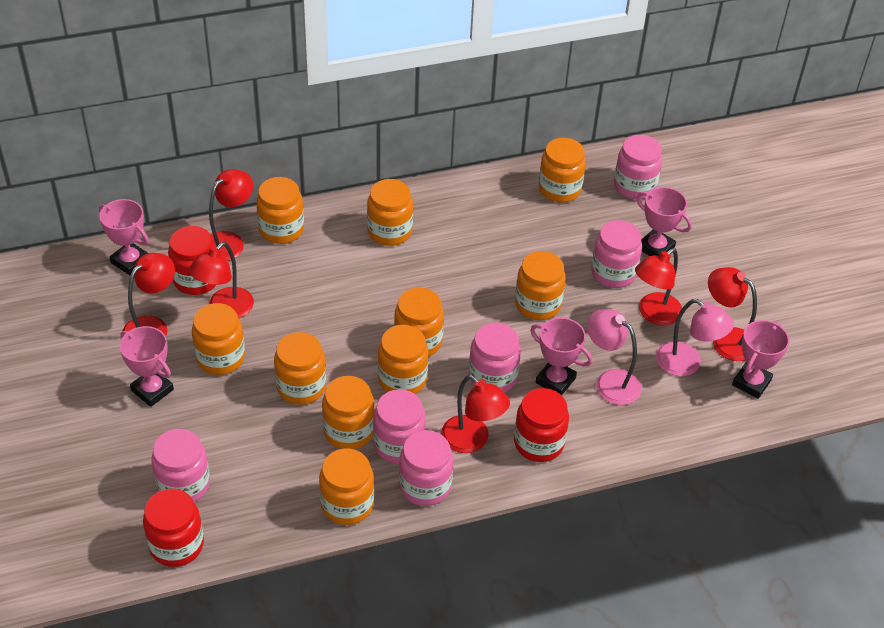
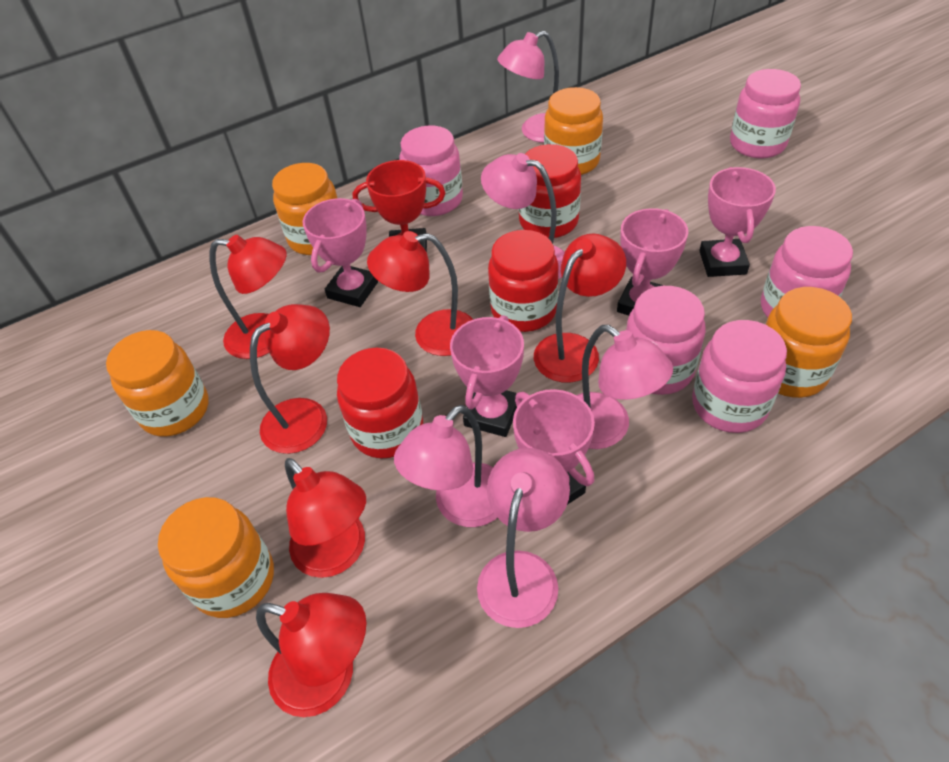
orange jar: 10 -> 5
pink jar: 6 -> 5
pink lamp: 2 -> 5
red trophy: 0 -> 1

